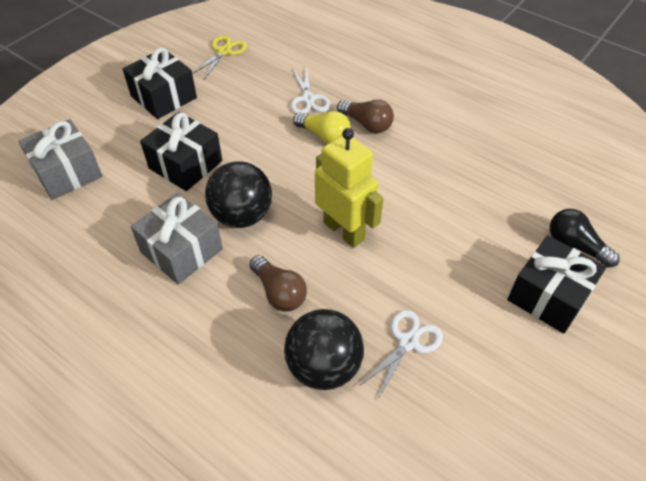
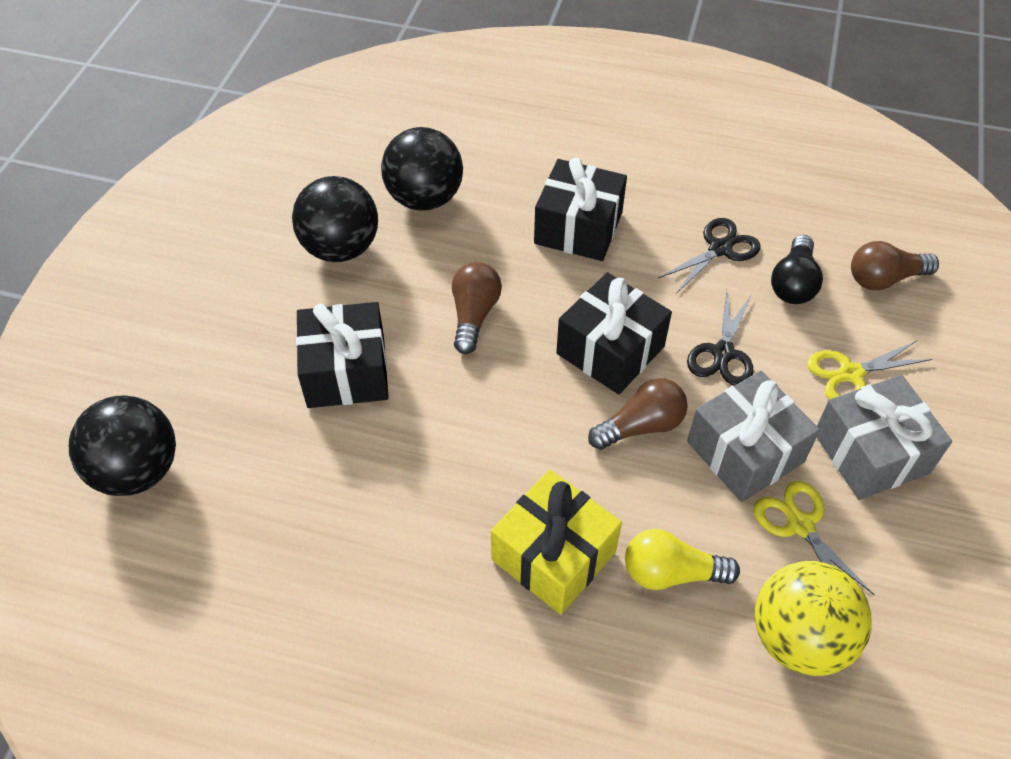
black ball: 2 -> 3
black scissors: 0 -> 2
brown light bulb: 2 -> 3
white scissors: 2 -> 0
yellow ball: 0 -> 1
yellow gift: 0 -> 1
yellow robot: 1 -> 0
yellow scissors: 1 -> 2

